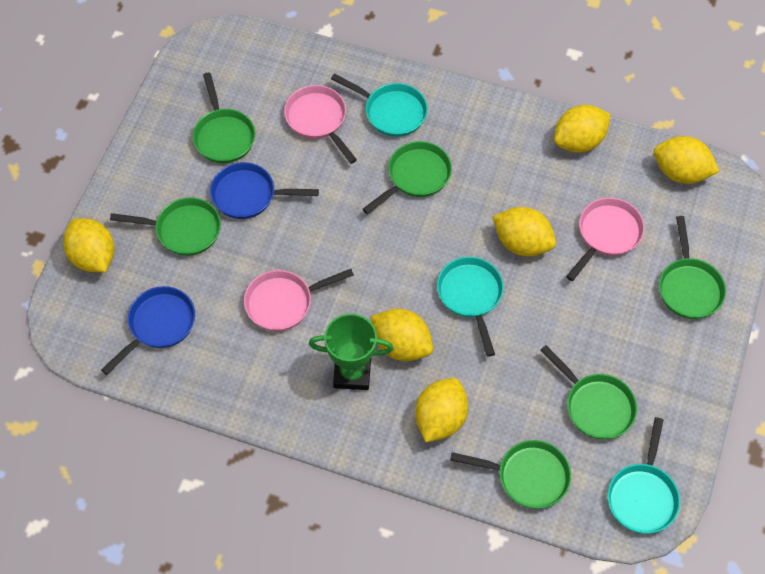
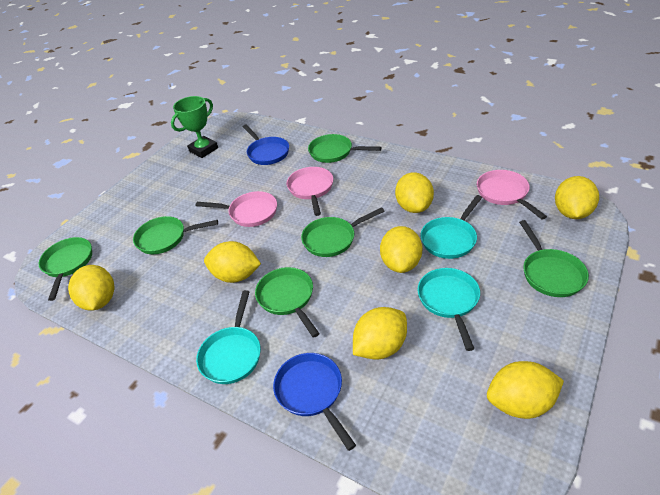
yellow lemon: 6 -> 7

